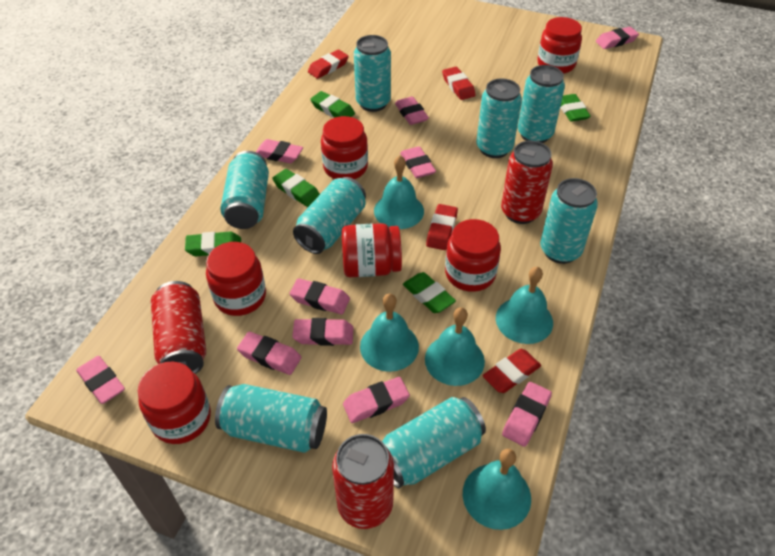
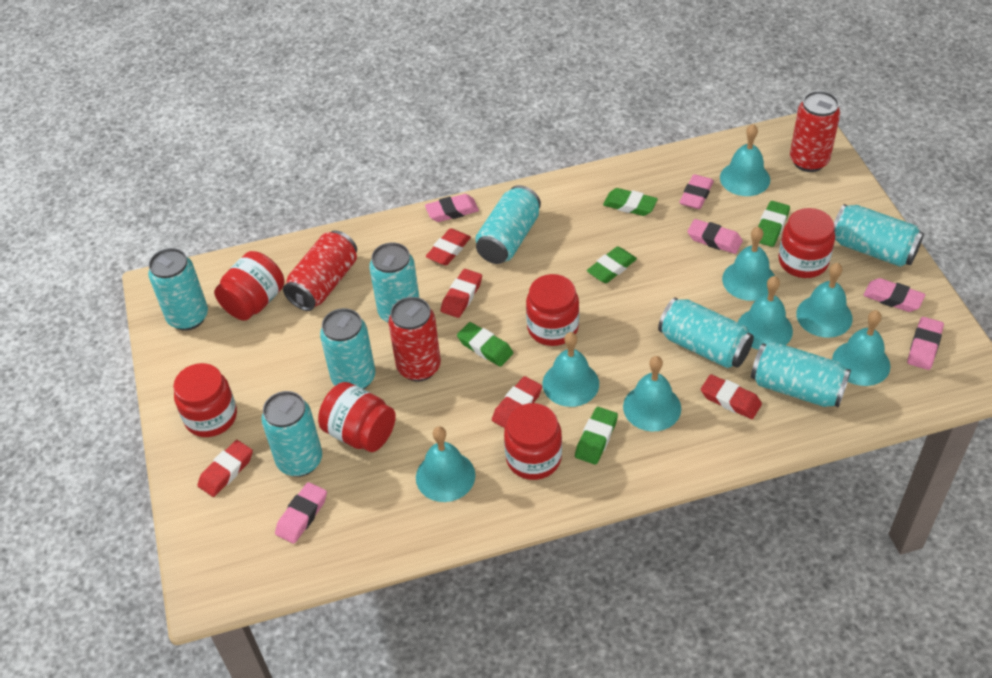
pink eraser: 10 -> 6
red eraser: 4 -> 5
turquoise bell: 5 -> 8

